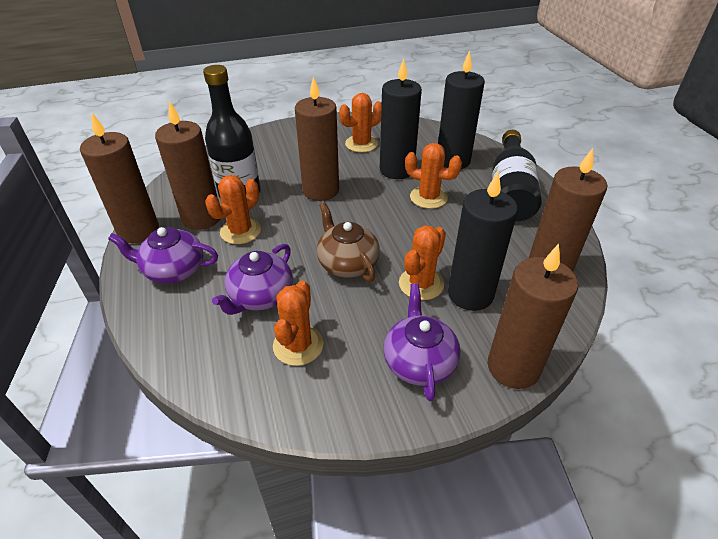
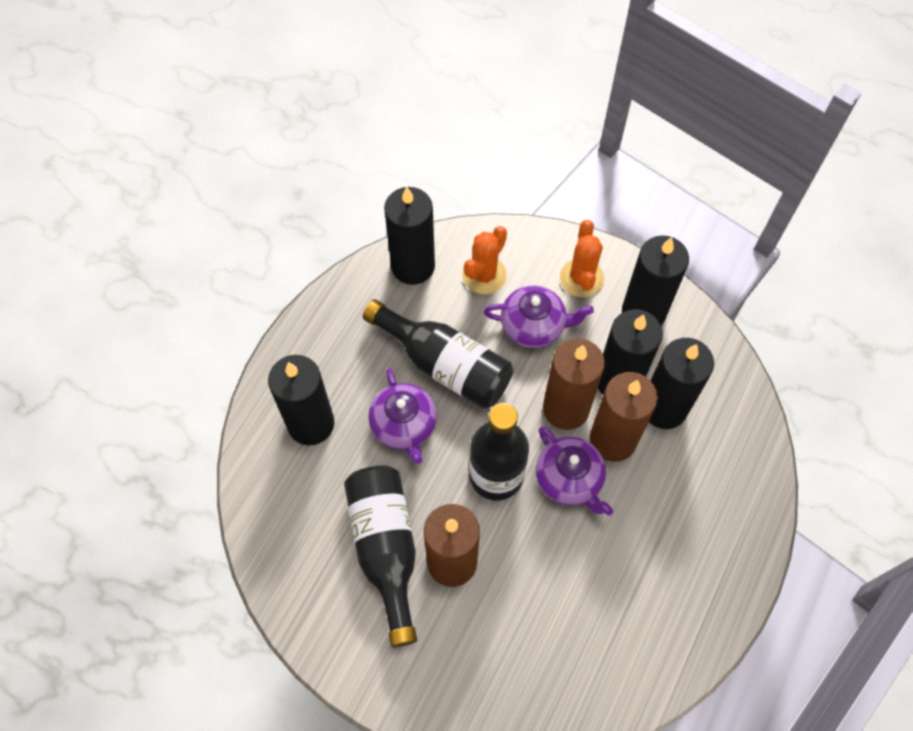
black bottle: 2 -> 3
black candle: 3 -> 5
brown candle: 5 -> 3
brown teapot: 1 -> 0
orange cactus: 5 -> 2

